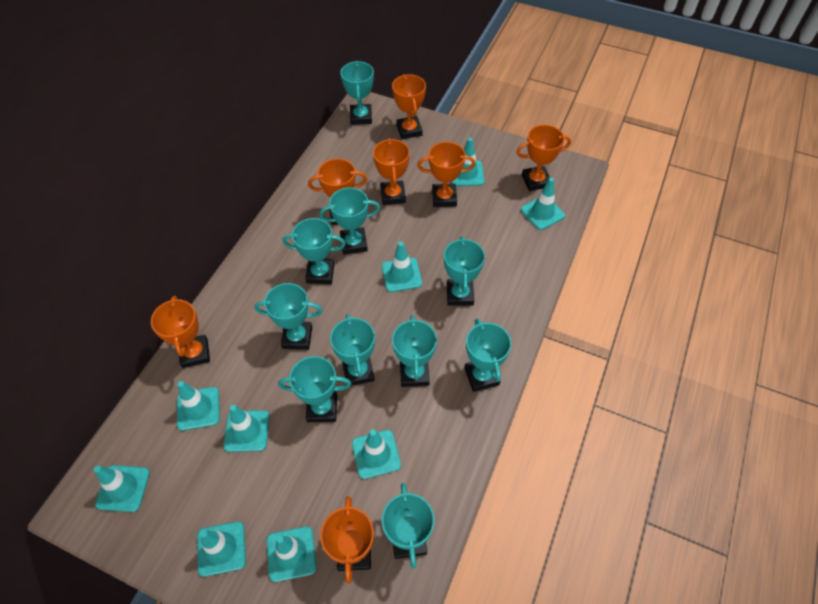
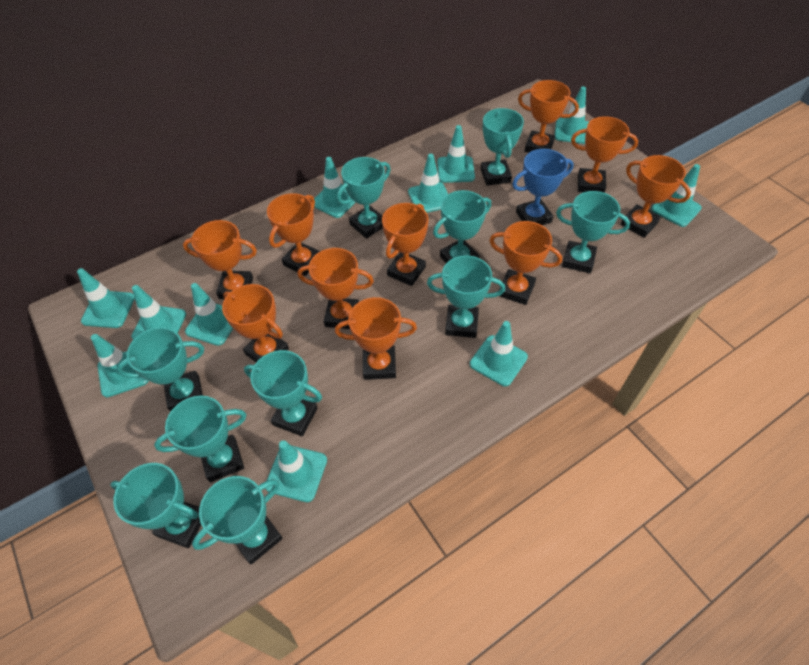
blue trophy: 0 -> 1
orange trophy: 7 -> 10
turquoise traffic cone: 9 -> 11

